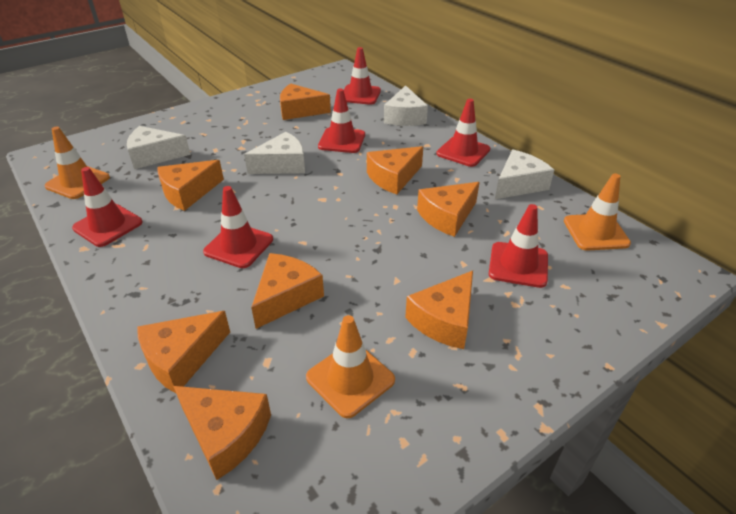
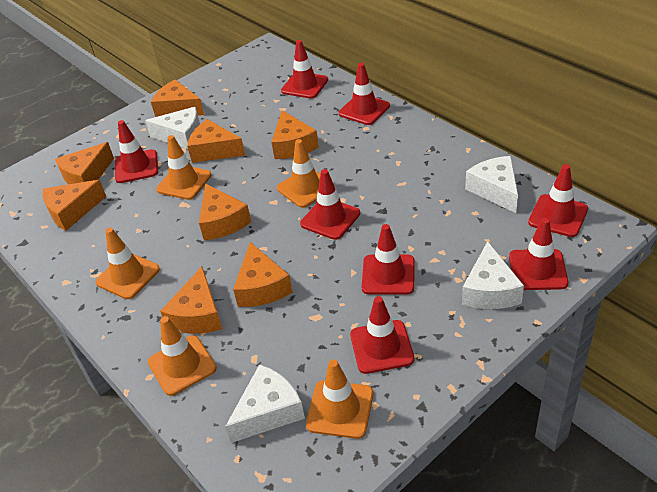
orange traffic cone: 3 -> 5
red traffic cone: 6 -> 8

